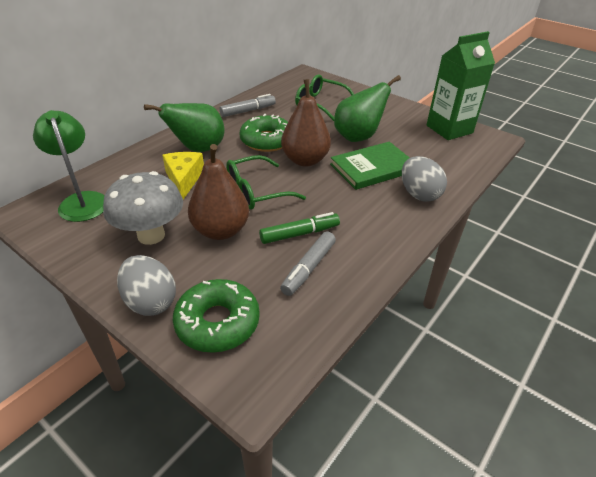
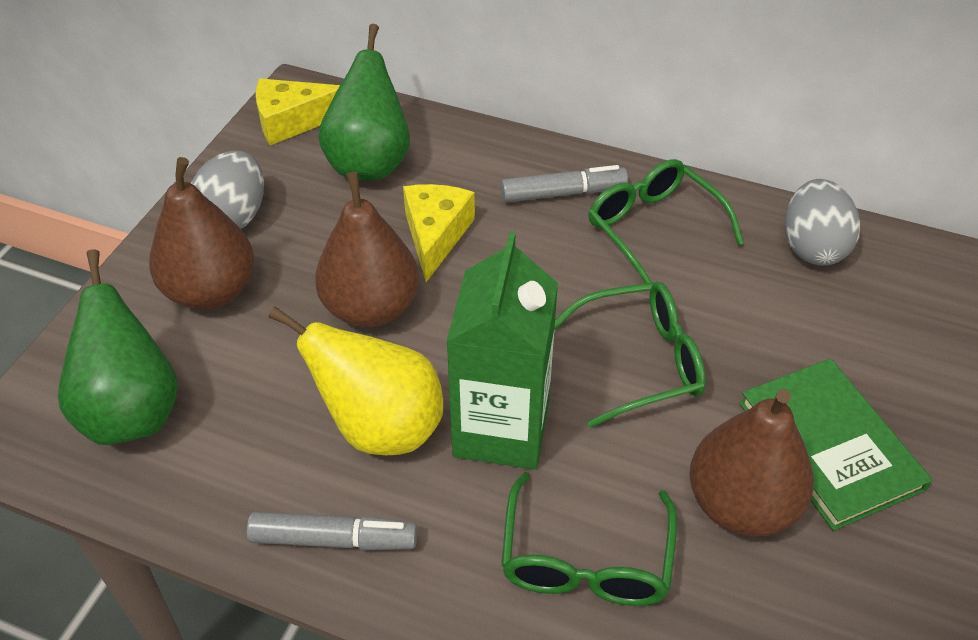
brown pear: 2 -> 3
green donut: 2 -> 0
green glasses: 2 -> 3
green lamp: 1 -> 0
green marker: 1 -> 0
grey mushroom: 1 -> 0
yellow cheese: 1 -> 2
yellow pear: 0 -> 1

